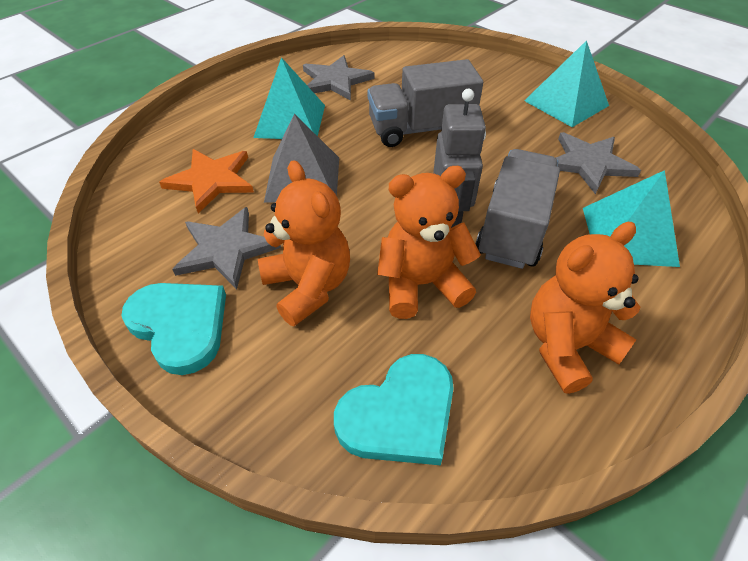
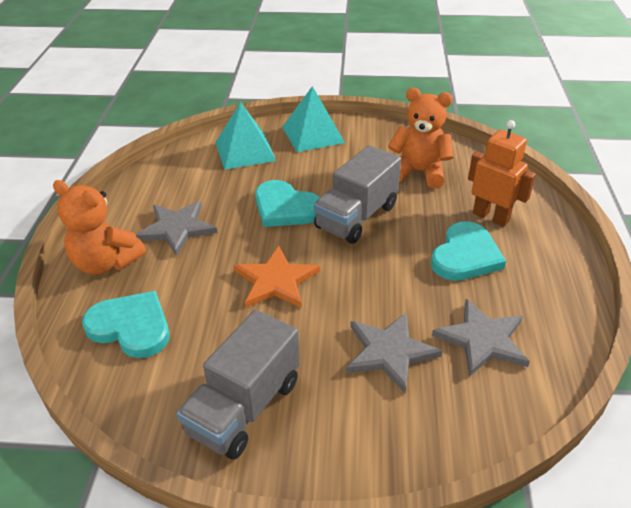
grey pyramid: 1 -> 0
grey robot: 1 -> 0
orange robot: 0 -> 1
orange teddy bear: 3 -> 2
turquoise heart: 2 -> 3
turquoise pyramid: 3 -> 2

